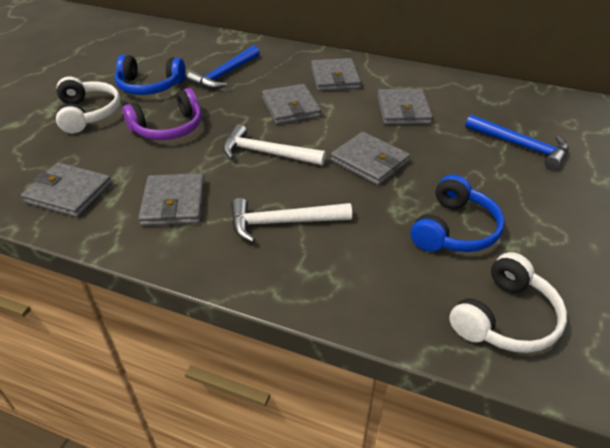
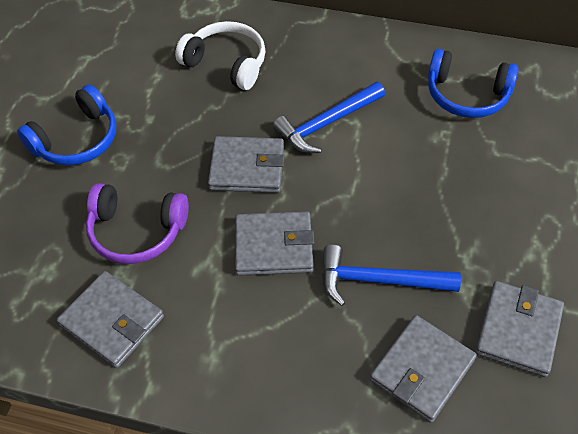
grey wallet: 6 -> 5
white hammer: 2 -> 0
white headphones: 2 -> 1

